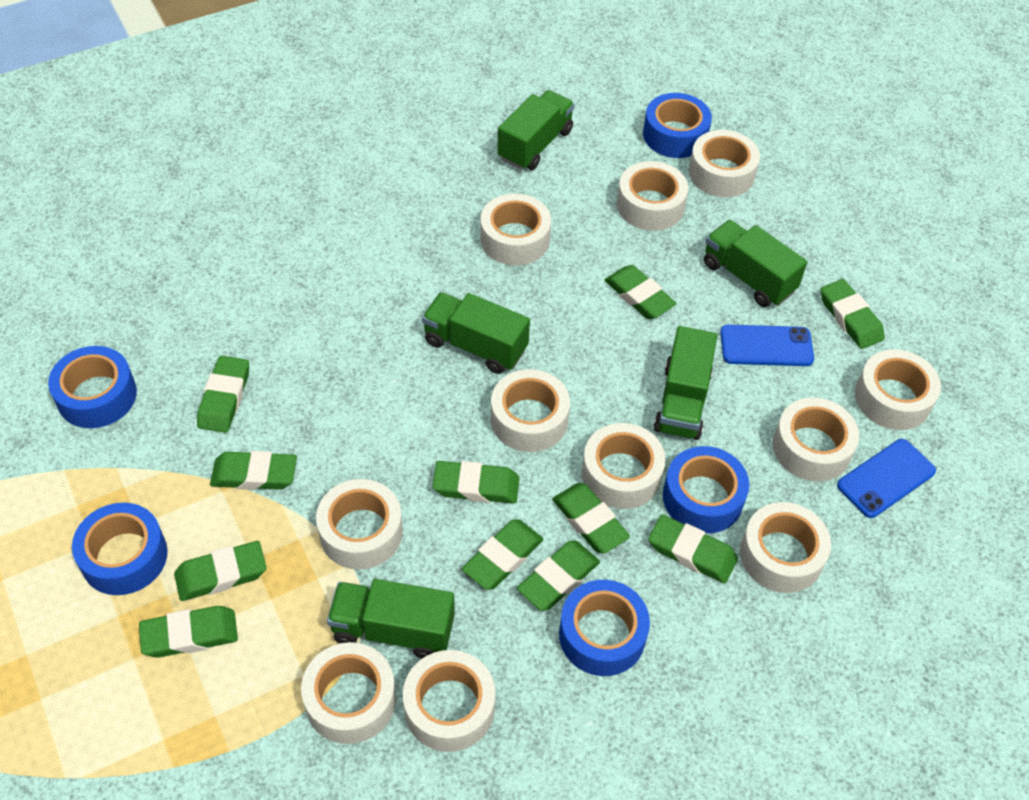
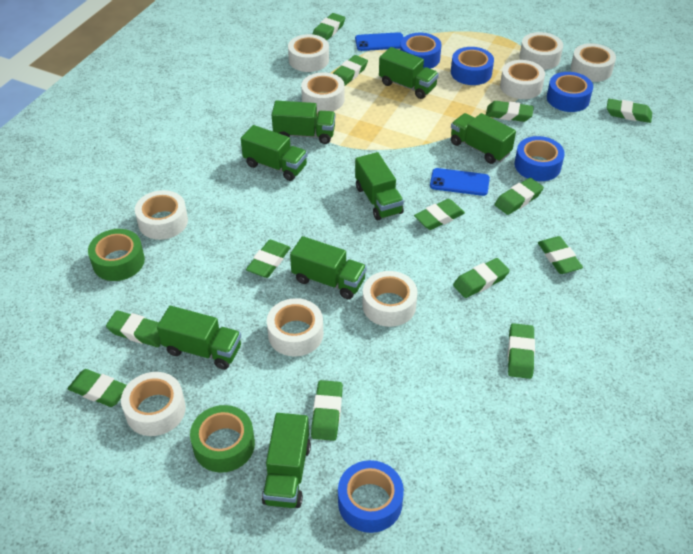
green eraser: 11 -> 13
green tape: 0 -> 2
green truck: 5 -> 8
white tape: 11 -> 9

